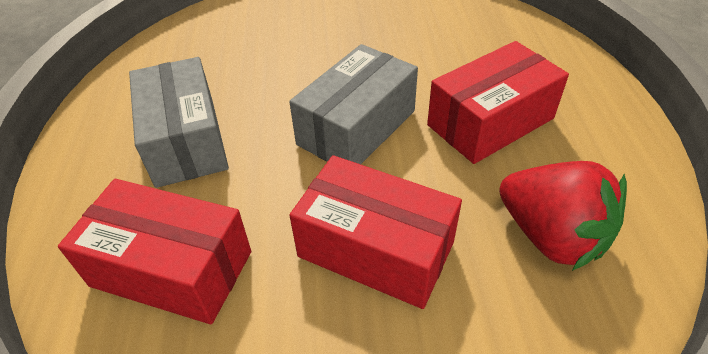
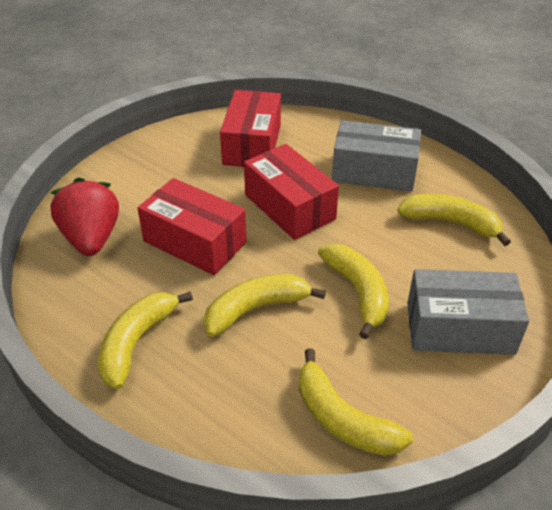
yellow banana: 0 -> 5

